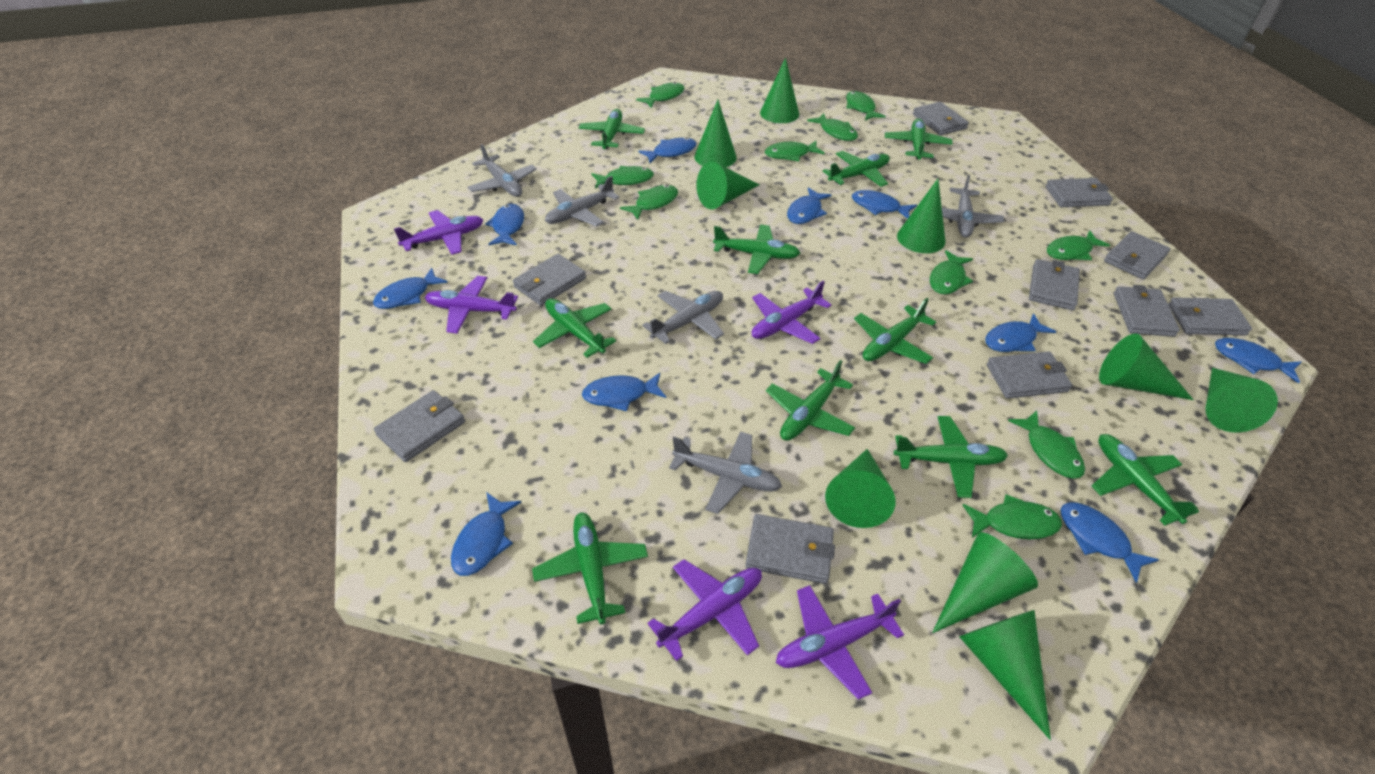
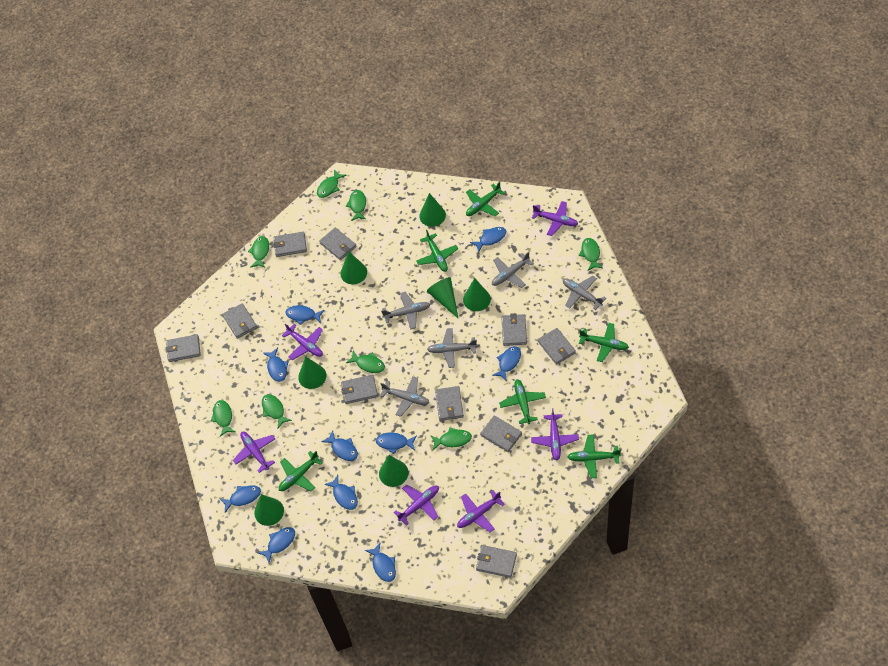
green cone: 9 -> 7
green fish: 10 -> 8
green plane: 10 -> 6
purple plane: 5 -> 6

